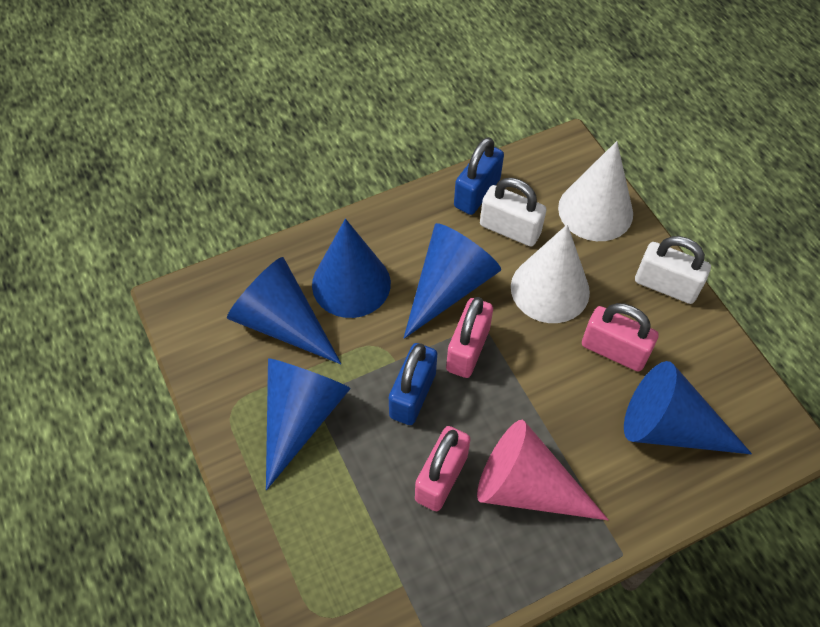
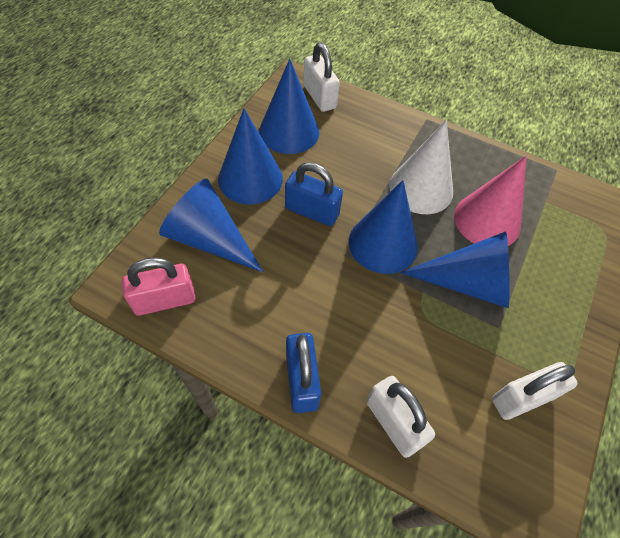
pink padlock: 3 -> 1
white cone: 2 -> 1
white padlock: 2 -> 3

